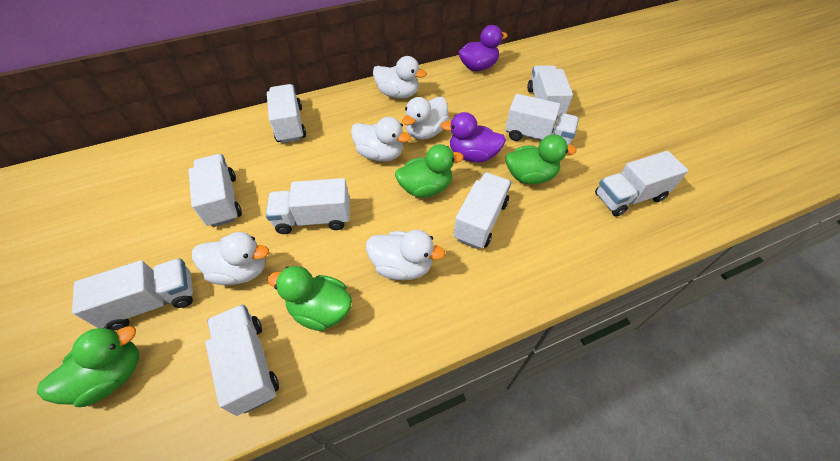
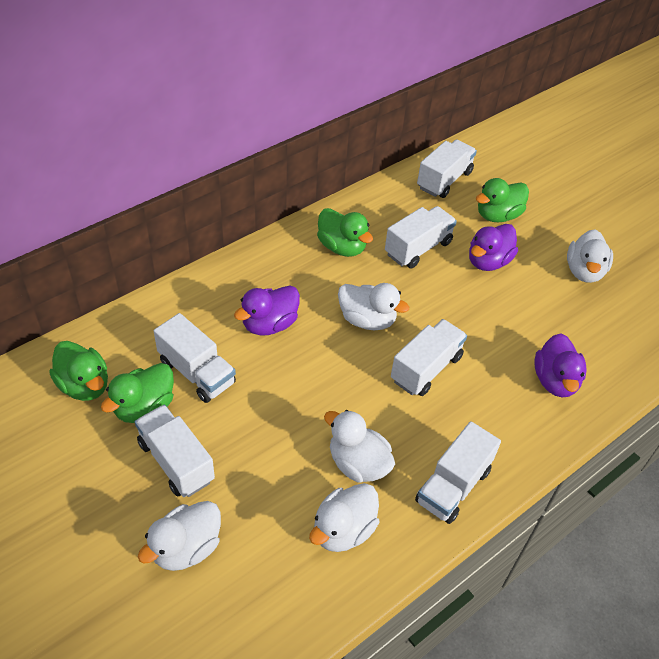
purple duck: 2 -> 3
white truck: 9 -> 6

